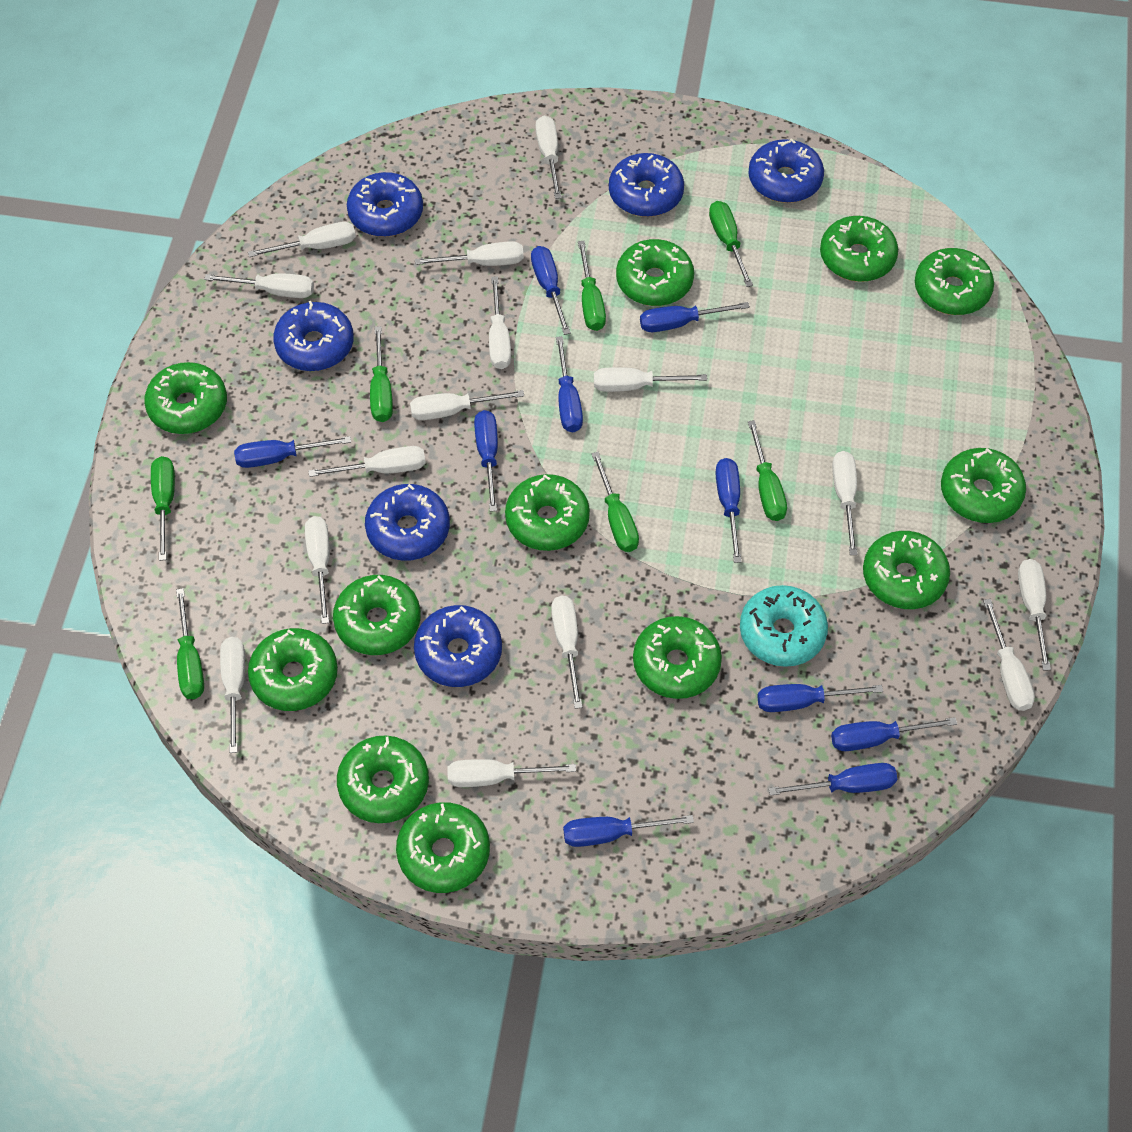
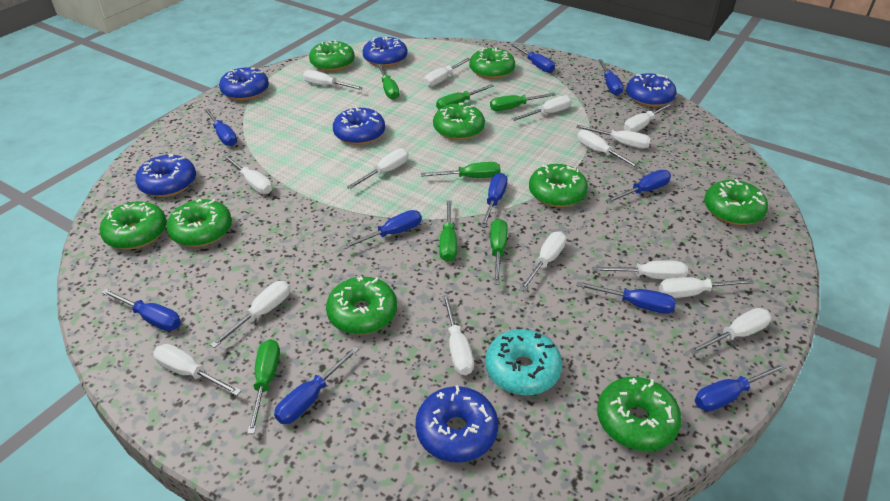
green donut: 12 -> 9

